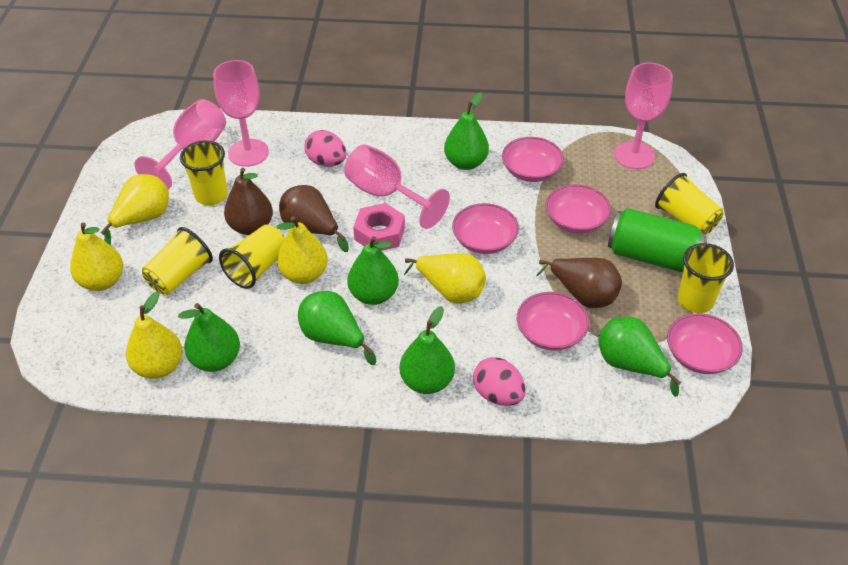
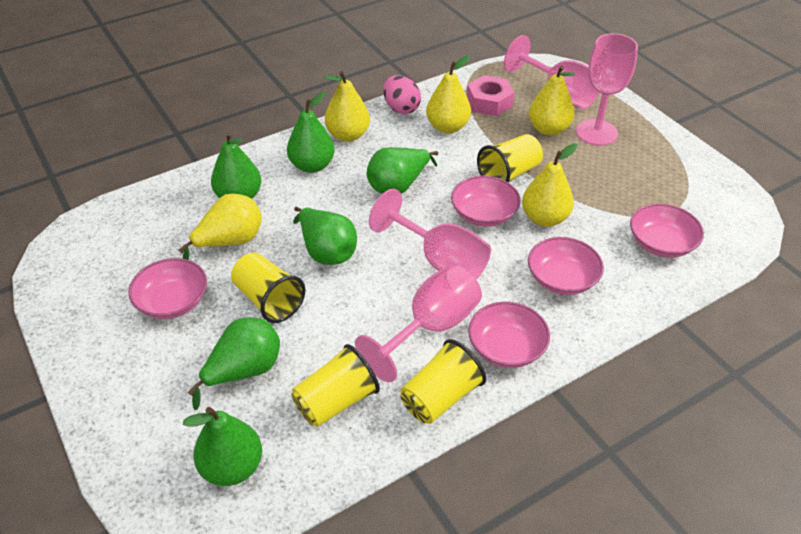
brown pear: 3 -> 0
green can: 1 -> 0
pink egg: 2 -> 1
yellow cup: 5 -> 4

